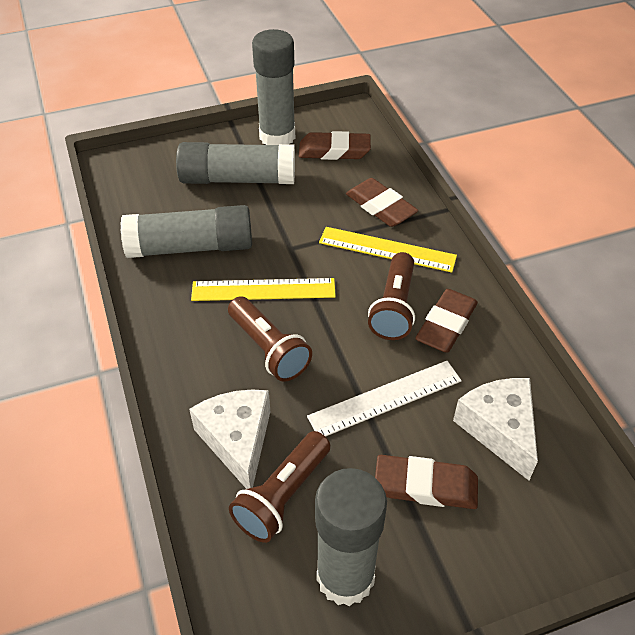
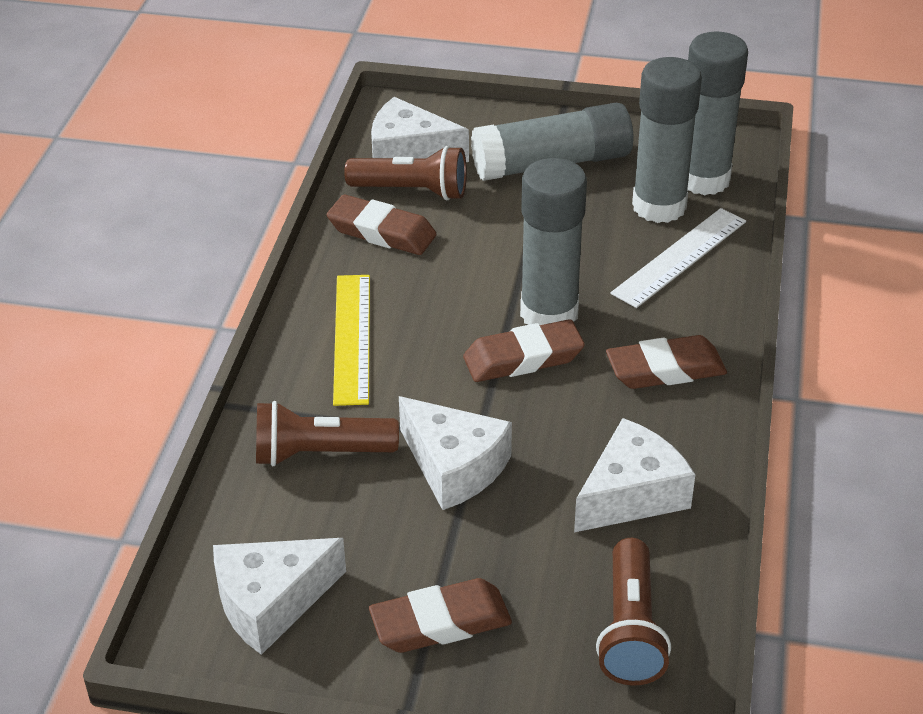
white cheese: 2 -> 4
yellow ruler: 2 -> 1

